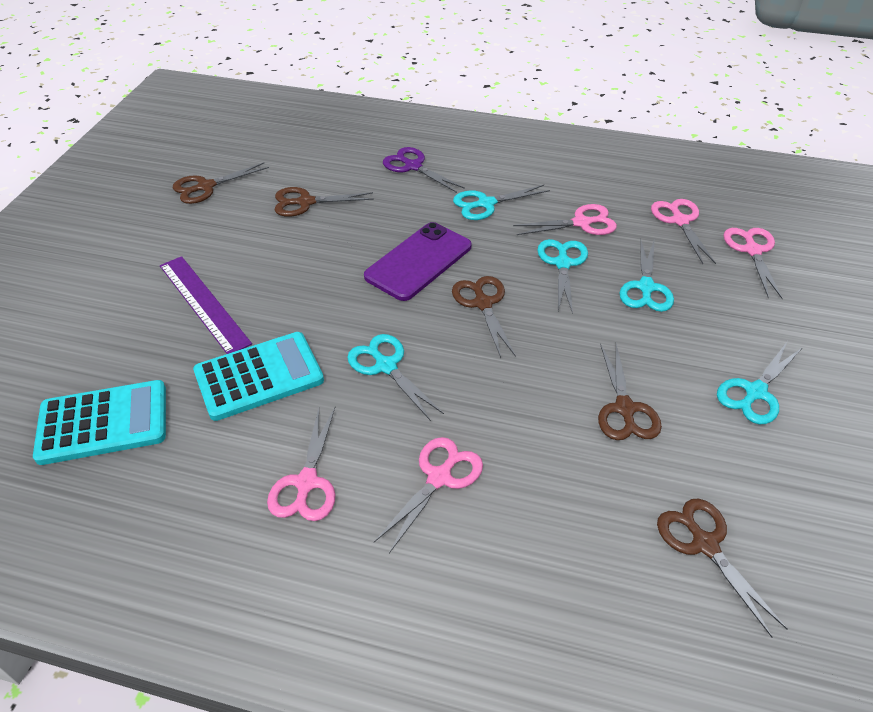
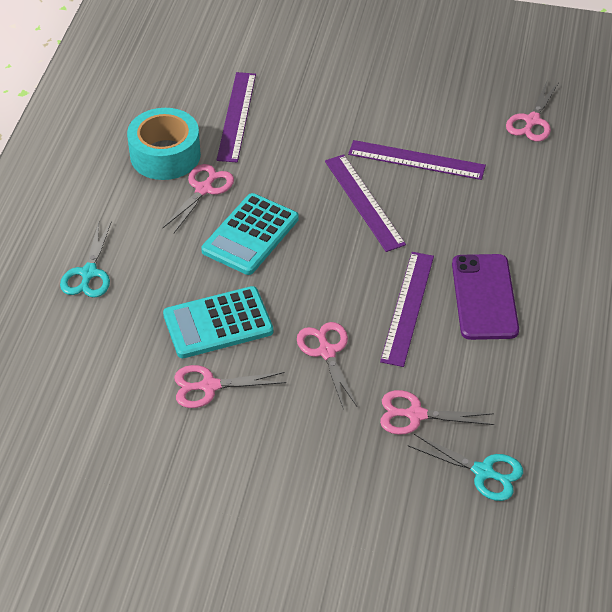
brown scissors: 5 -> 0
purple ruler: 1 -> 4
purple scissors: 1 -> 0
turquoise scissors: 5 -> 2
turquoise tape: 0 -> 1

